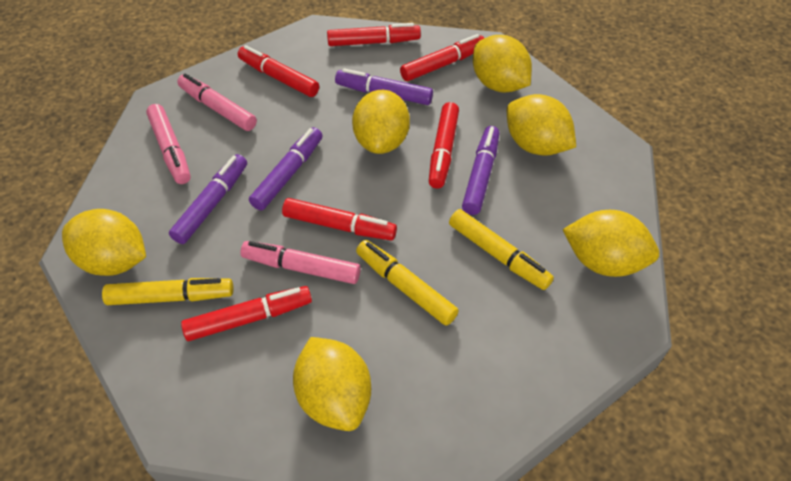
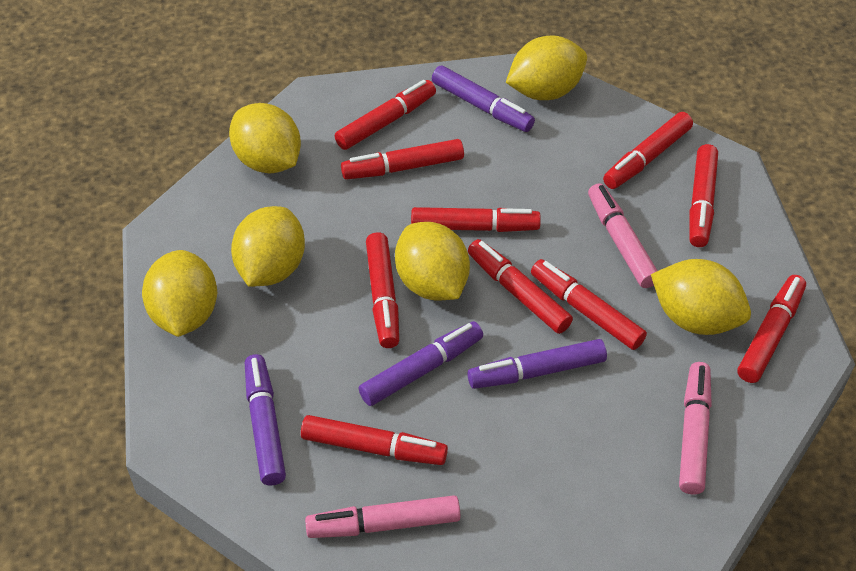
red marker: 6 -> 10
yellow marker: 3 -> 0

